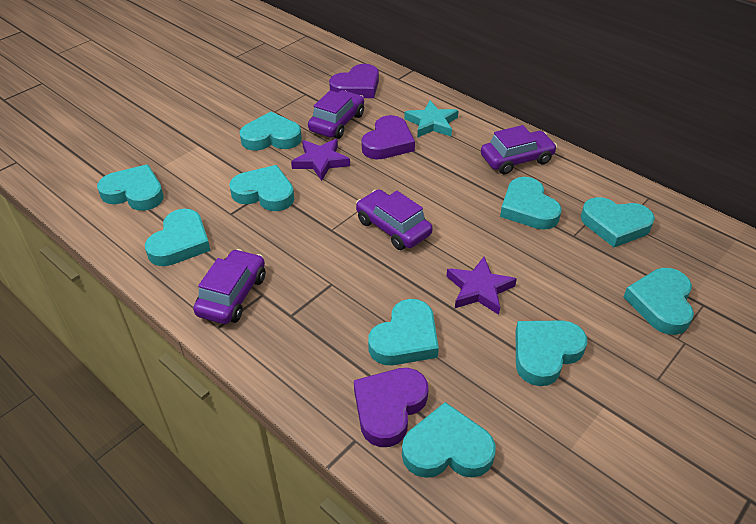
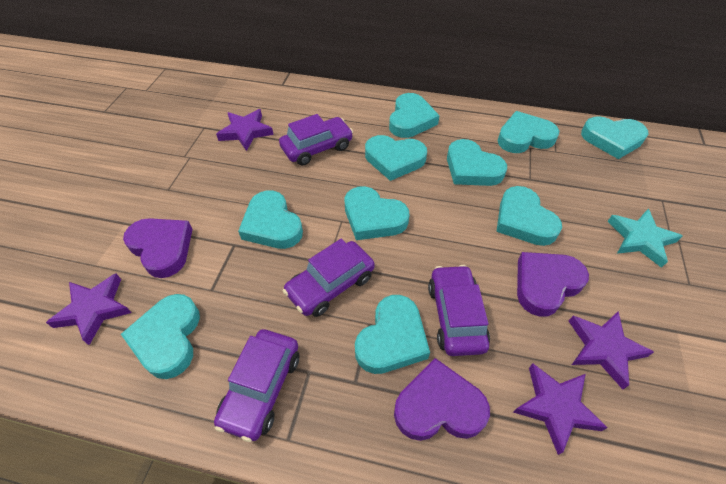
purple star: 2 -> 4

